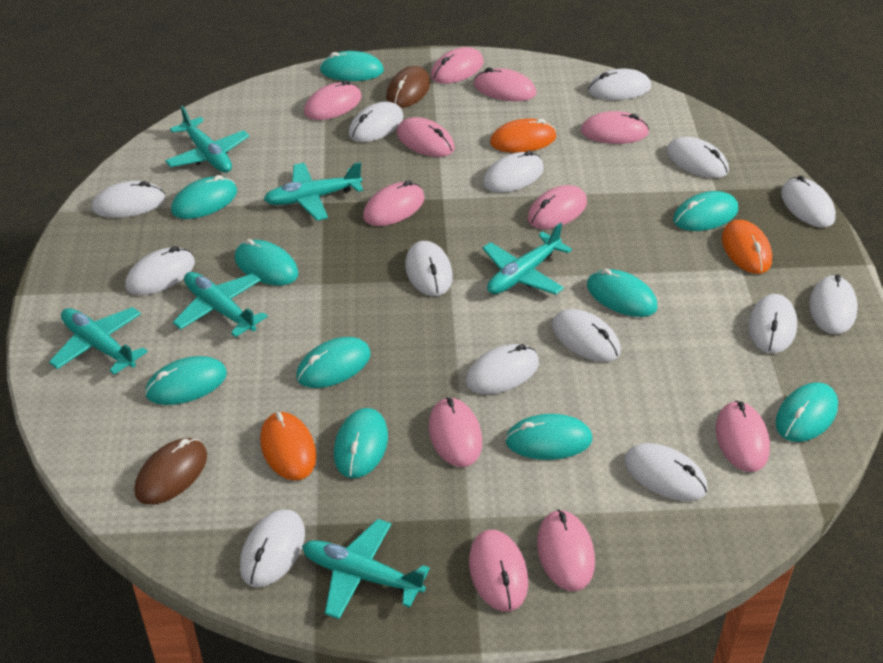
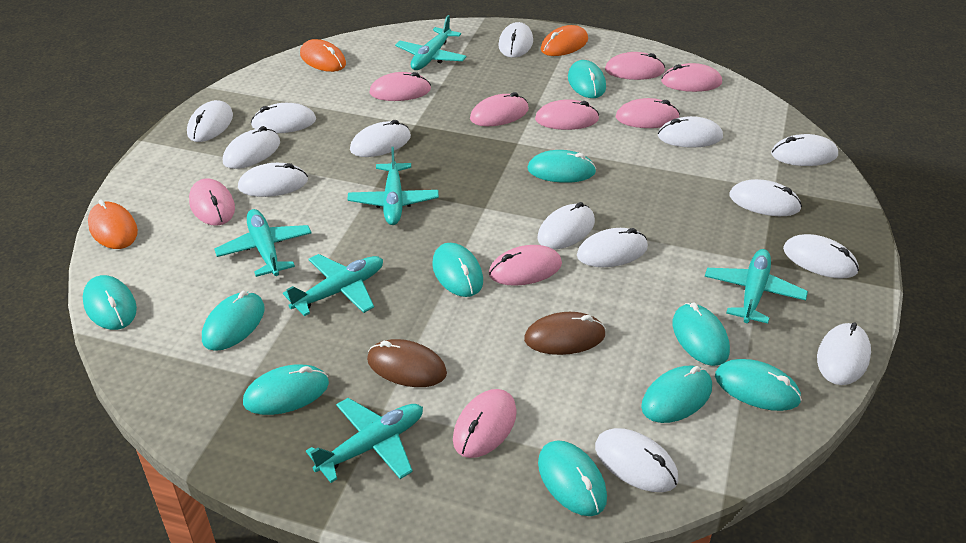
pink mouse: 11 -> 9

